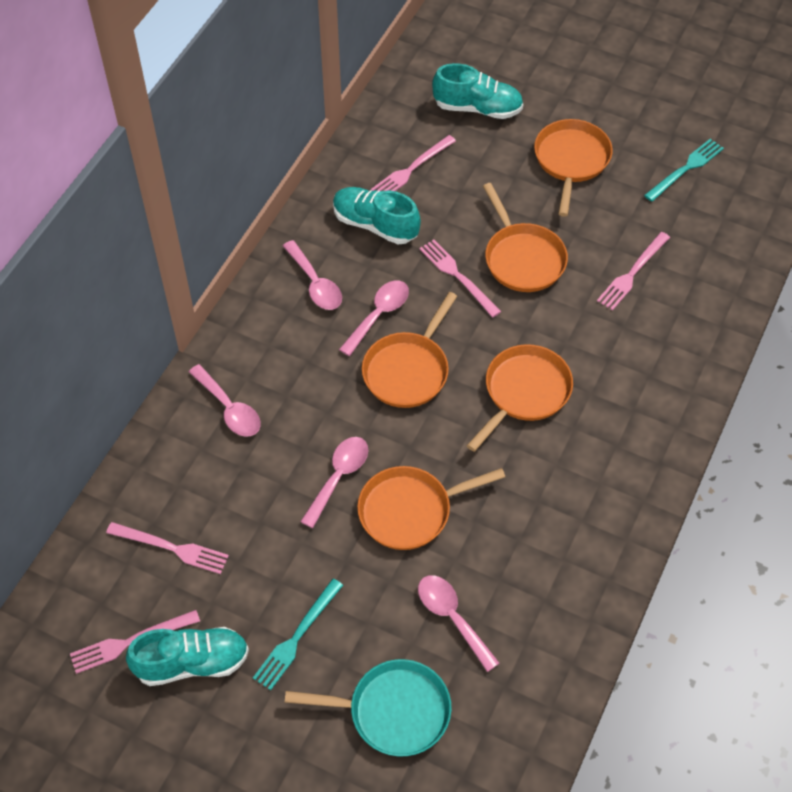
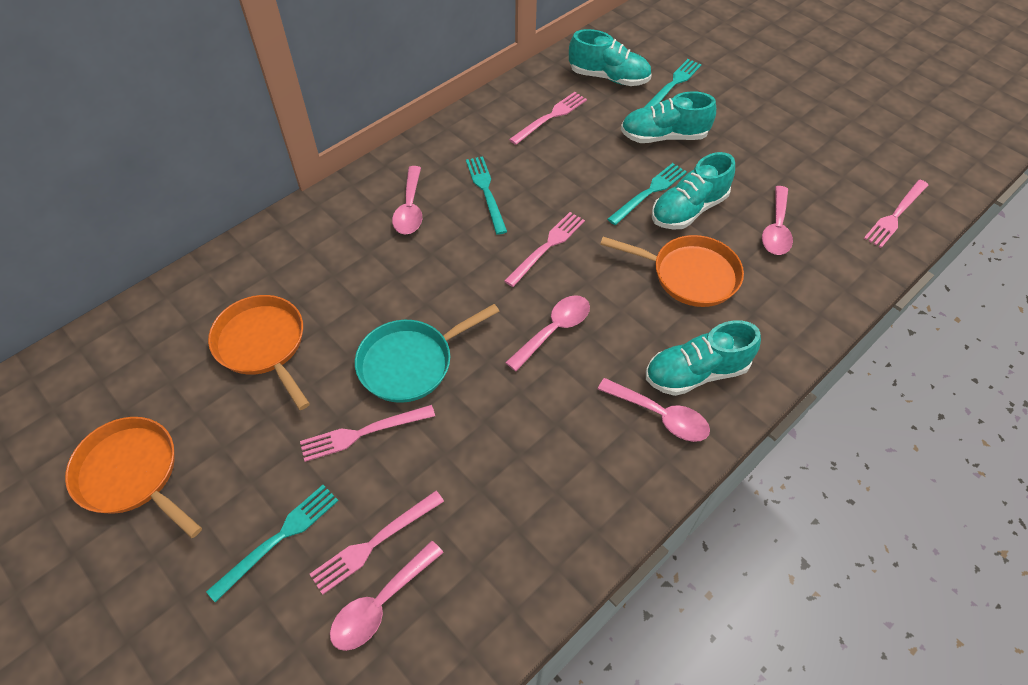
orange pan: 5 -> 3
turquoise fork: 2 -> 4
turquoise shoe: 3 -> 4

